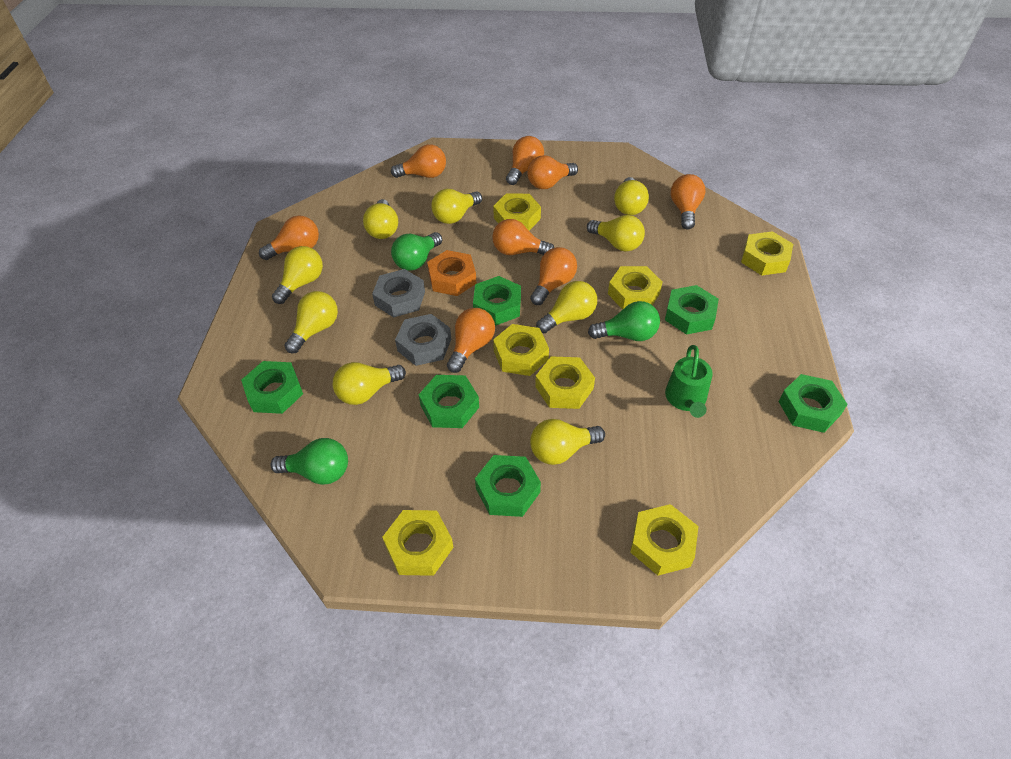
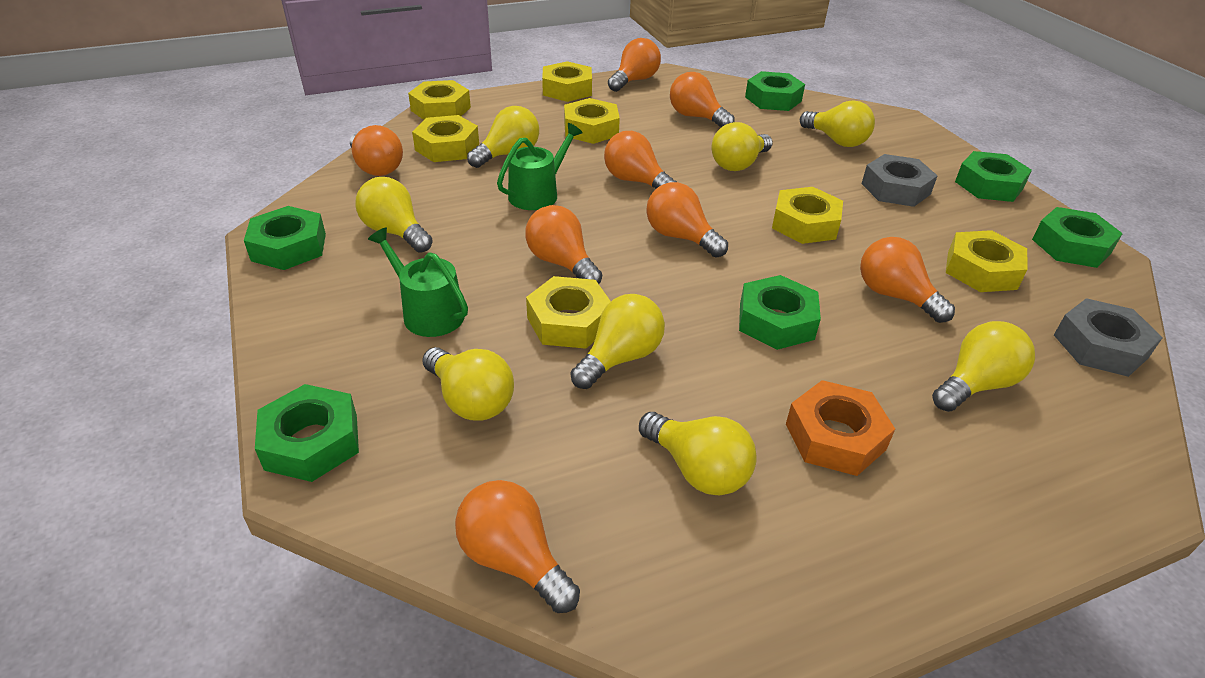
green light bulb: 3 -> 0
green watering can: 1 -> 2
yellow light bulb: 9 -> 8

